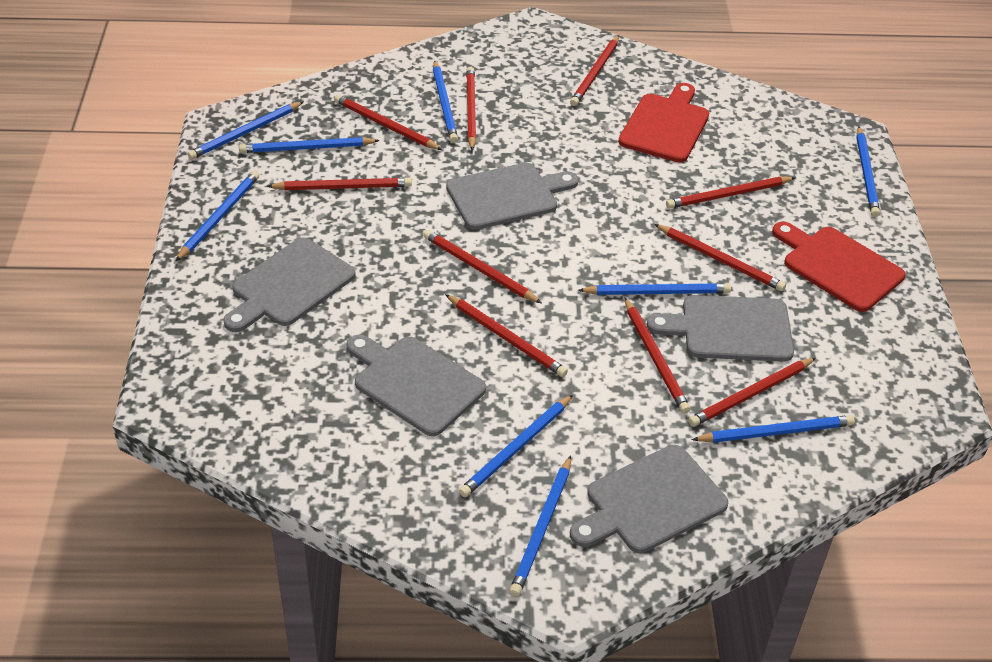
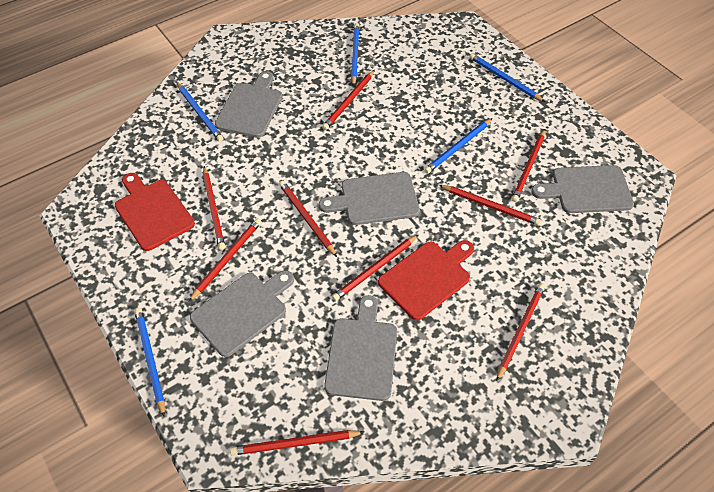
blue pencil: 9 -> 5
red pencil: 10 -> 9

